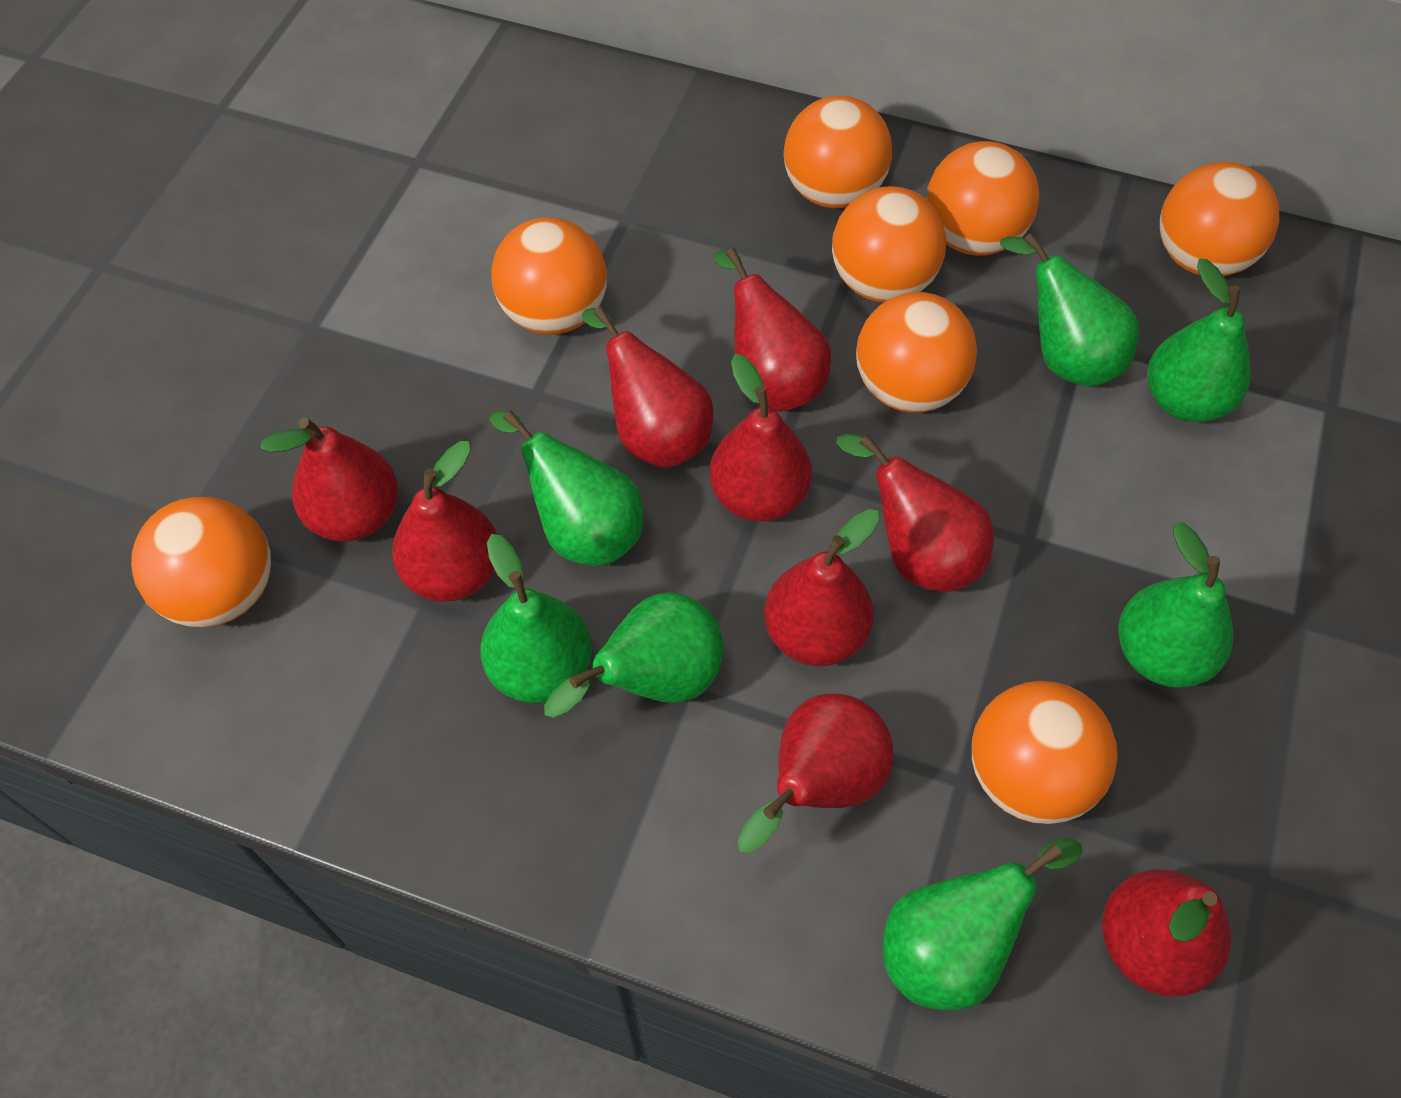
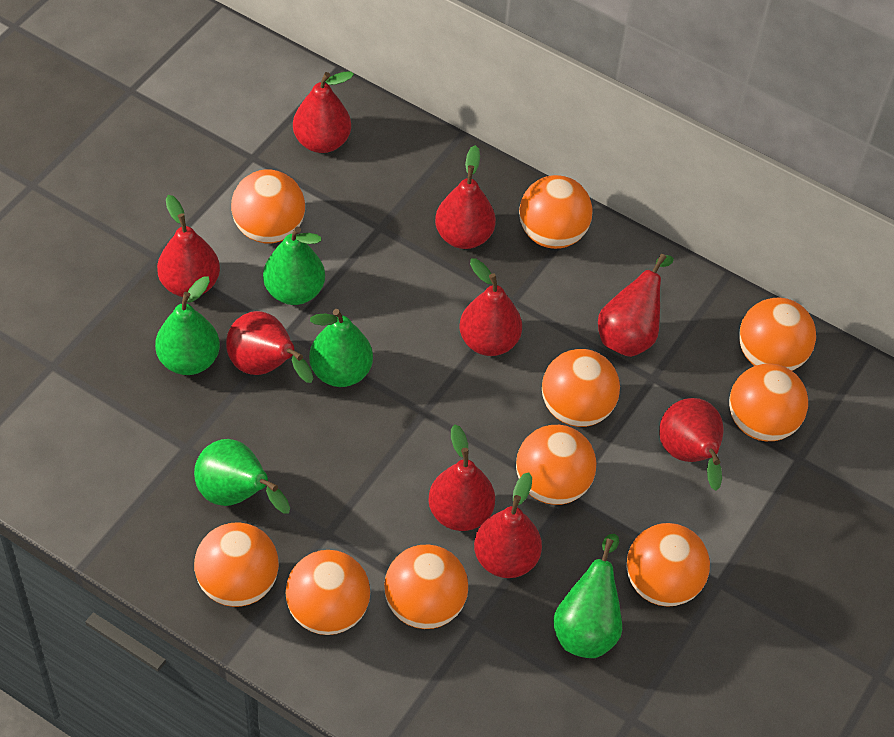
green pear: 7 -> 5
orange ball: 8 -> 10

